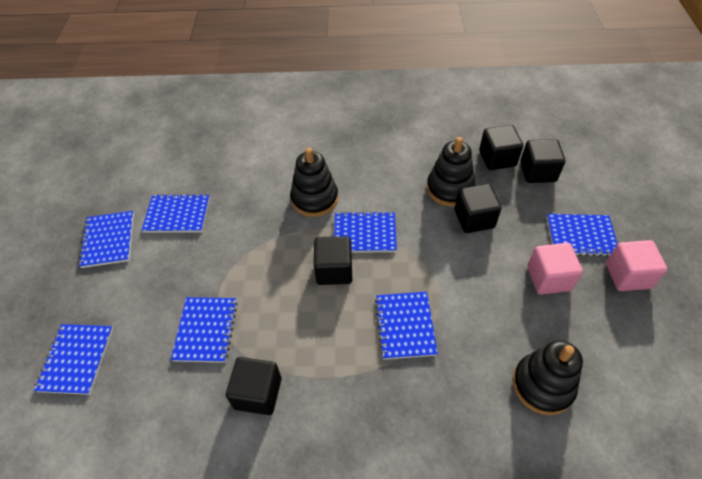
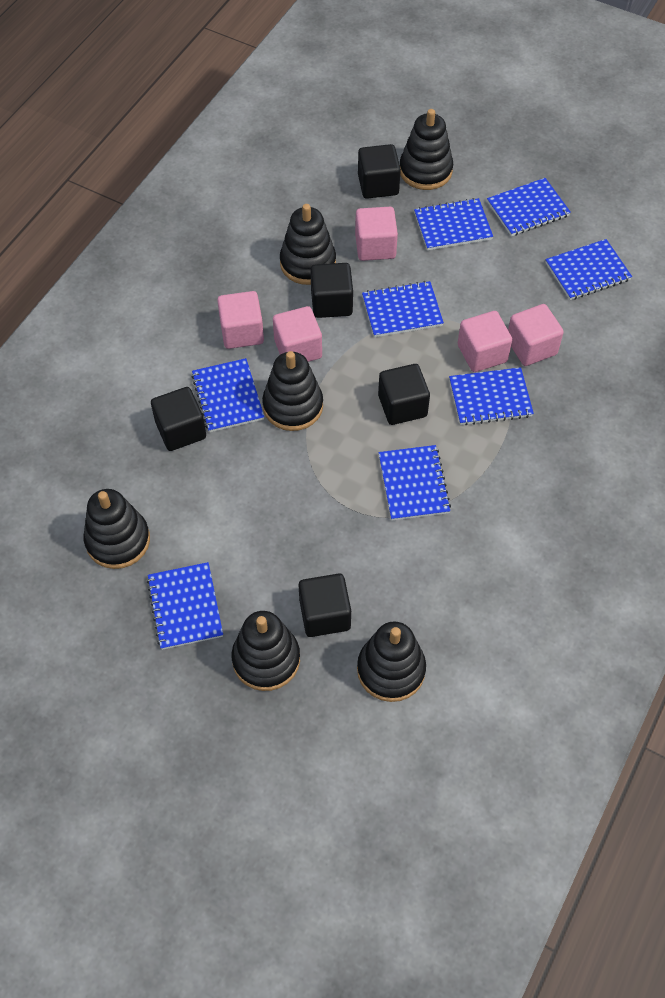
black stacking toy: 3 -> 6
blue notebook: 7 -> 8
pink cube: 2 -> 5

